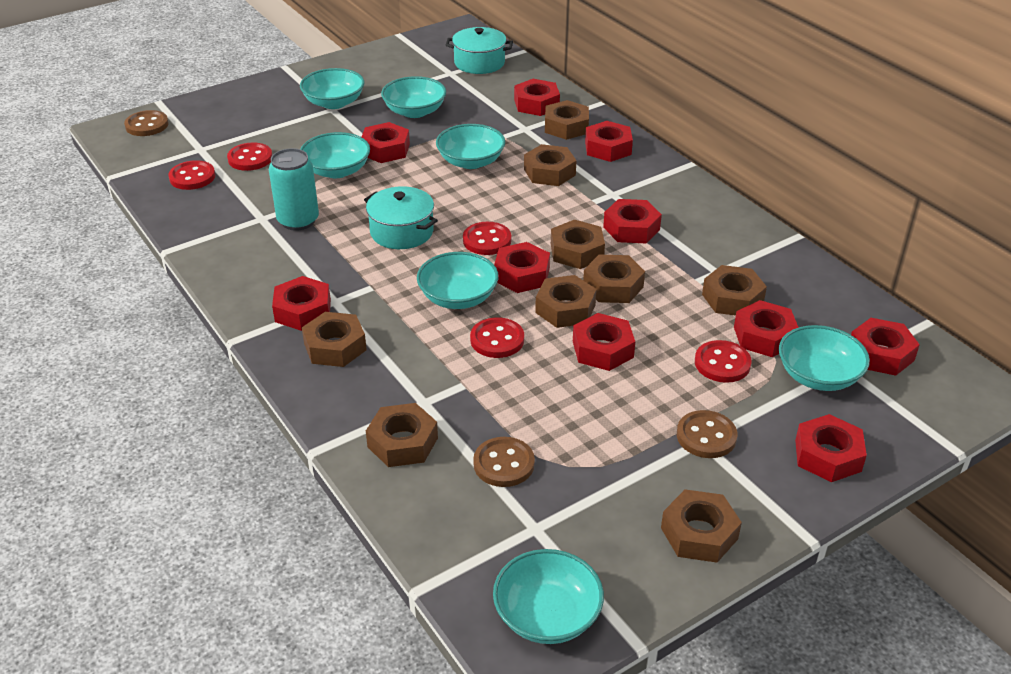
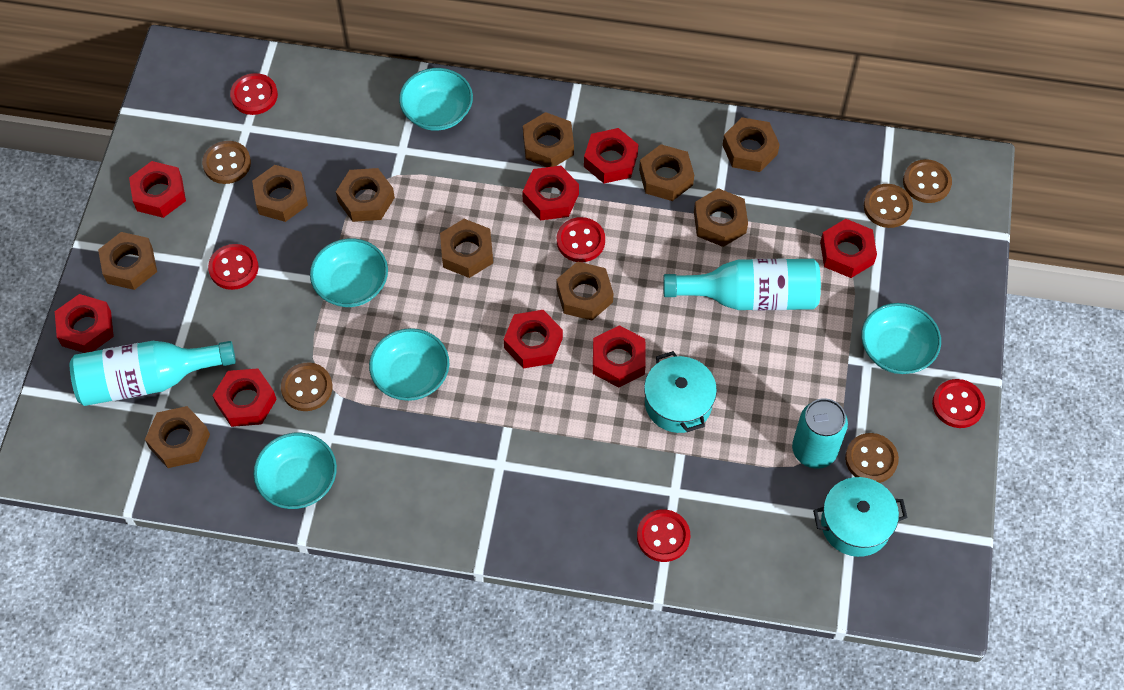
brown button: 3 -> 5
brown nut: 9 -> 10
red nut: 10 -> 8
turquoise bottle: 0 -> 2
turquoise bowl: 7 -> 5

